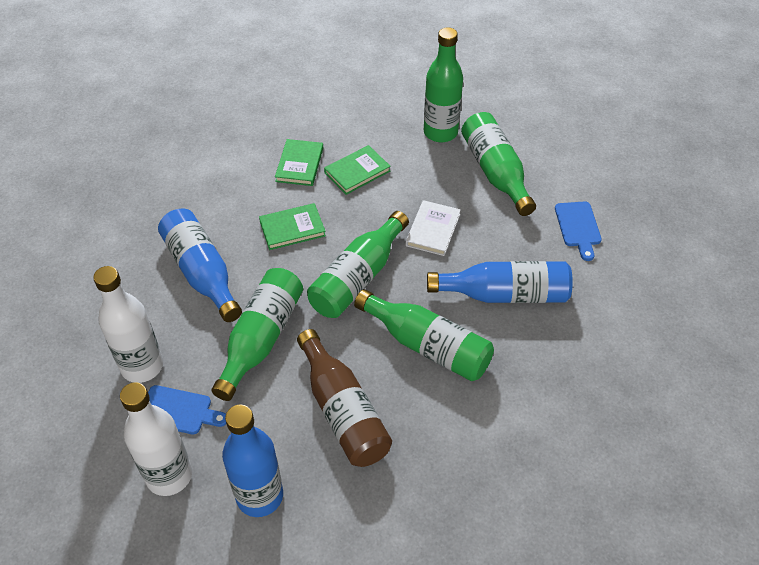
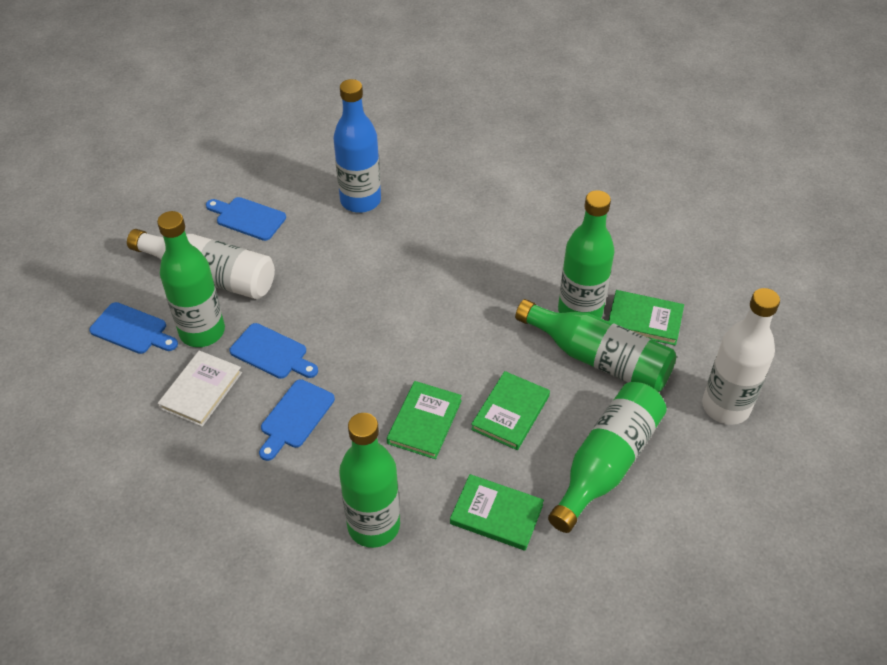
blue bottle: 3 -> 1
blue cutting board: 2 -> 4
brown bottle: 1 -> 0
green book: 3 -> 4

